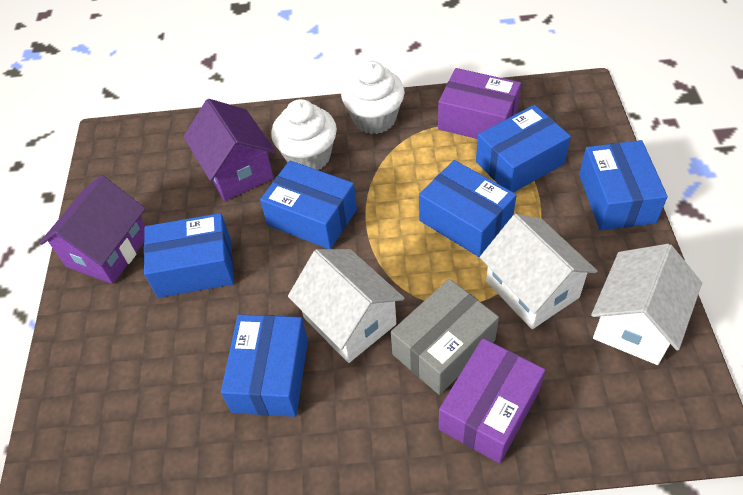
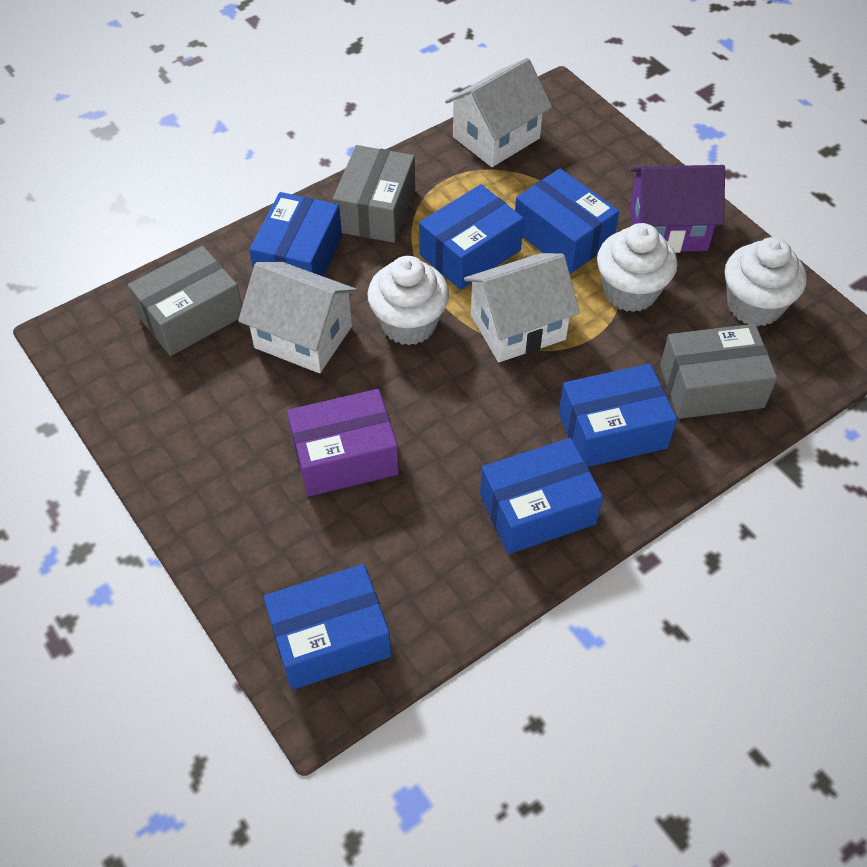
grey box: 1 -> 3
purple box: 2 -> 1
purple house: 2 -> 1
white cupcake: 2 -> 3

